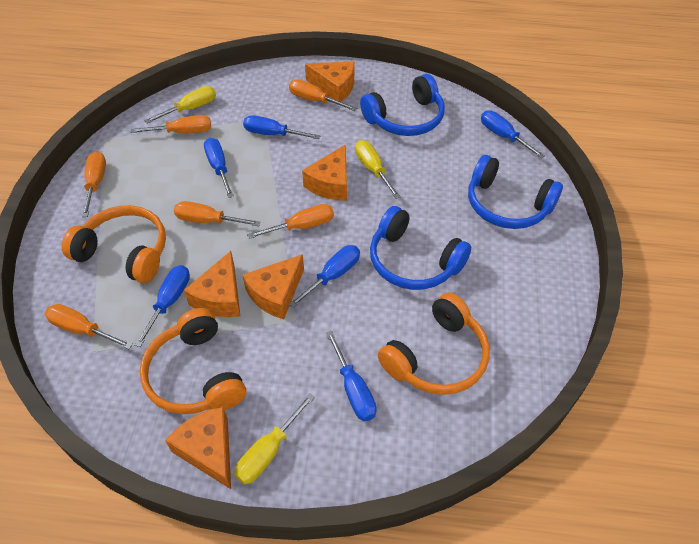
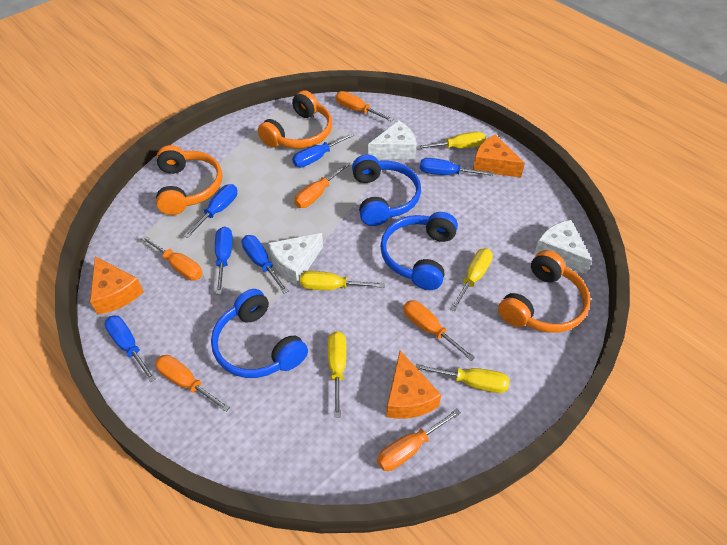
orange cheese: 5 -> 3
white cheese: 0 -> 3
yellow screwdriver: 3 -> 5

